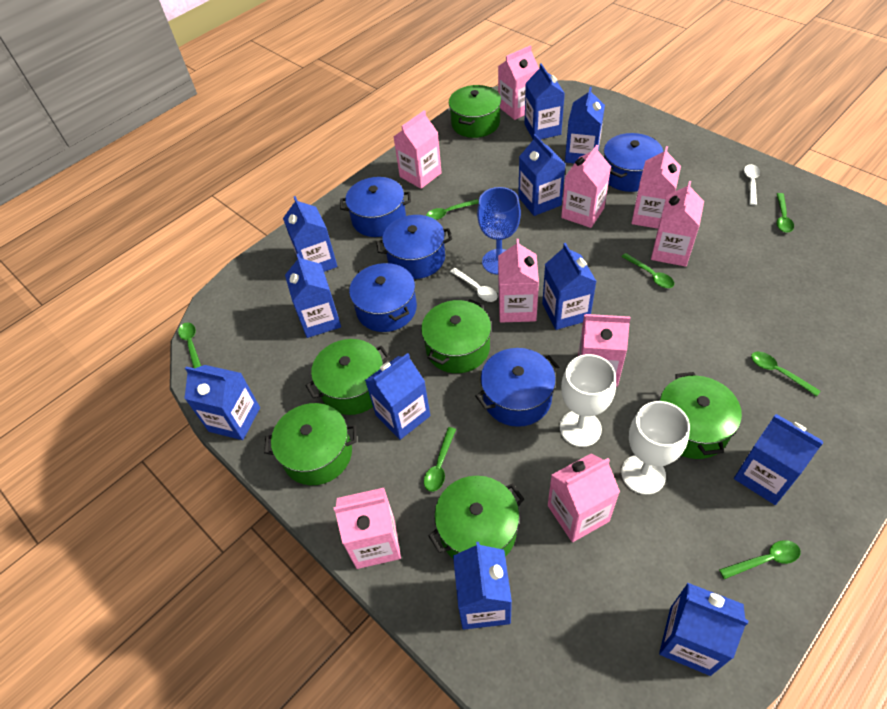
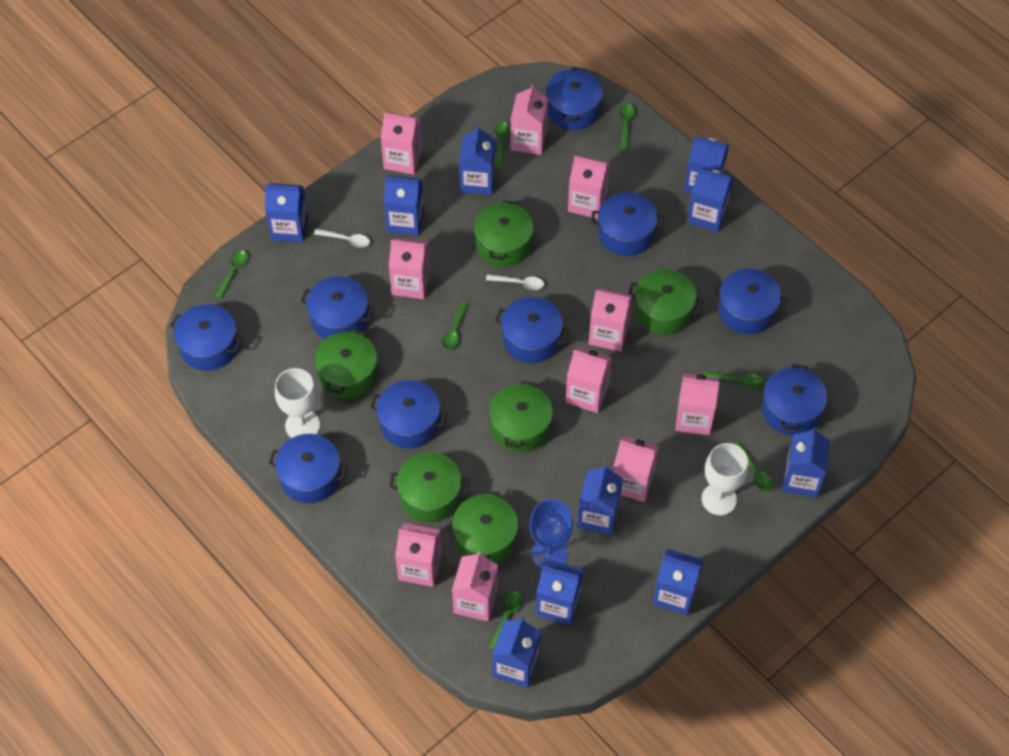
blue carton: 11 -> 10
blue pot: 5 -> 9
pink carton: 9 -> 10

